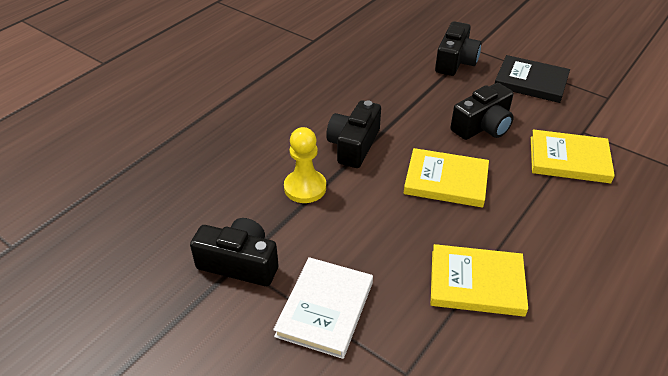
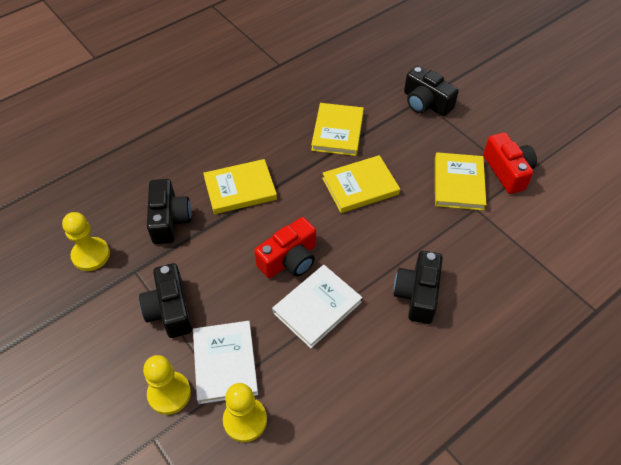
black book: 1 -> 0
red camera: 0 -> 2
white book: 1 -> 2
yellow book: 3 -> 4
yellow pawn: 1 -> 3

